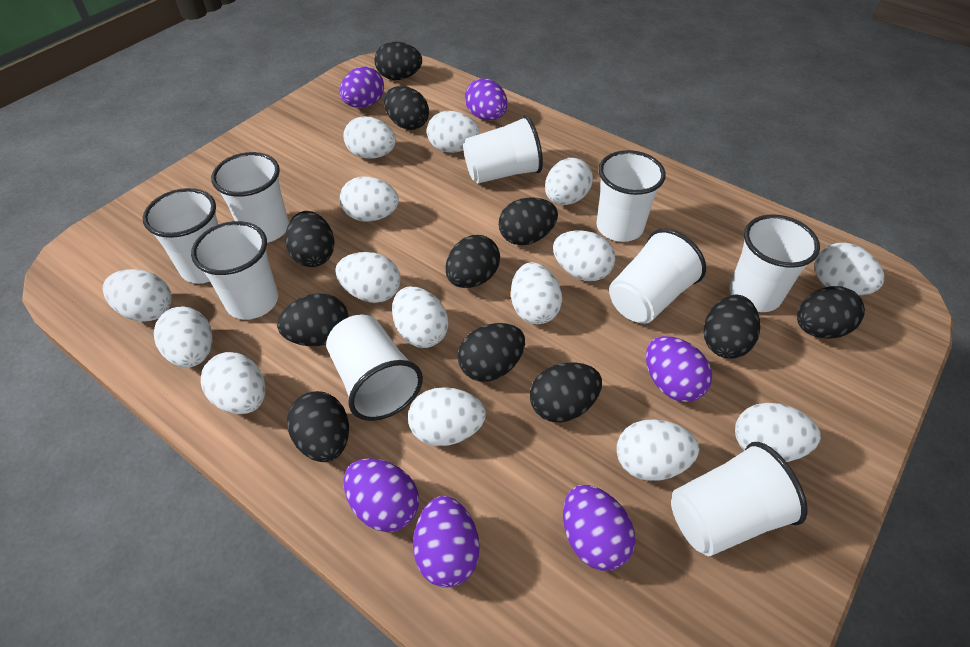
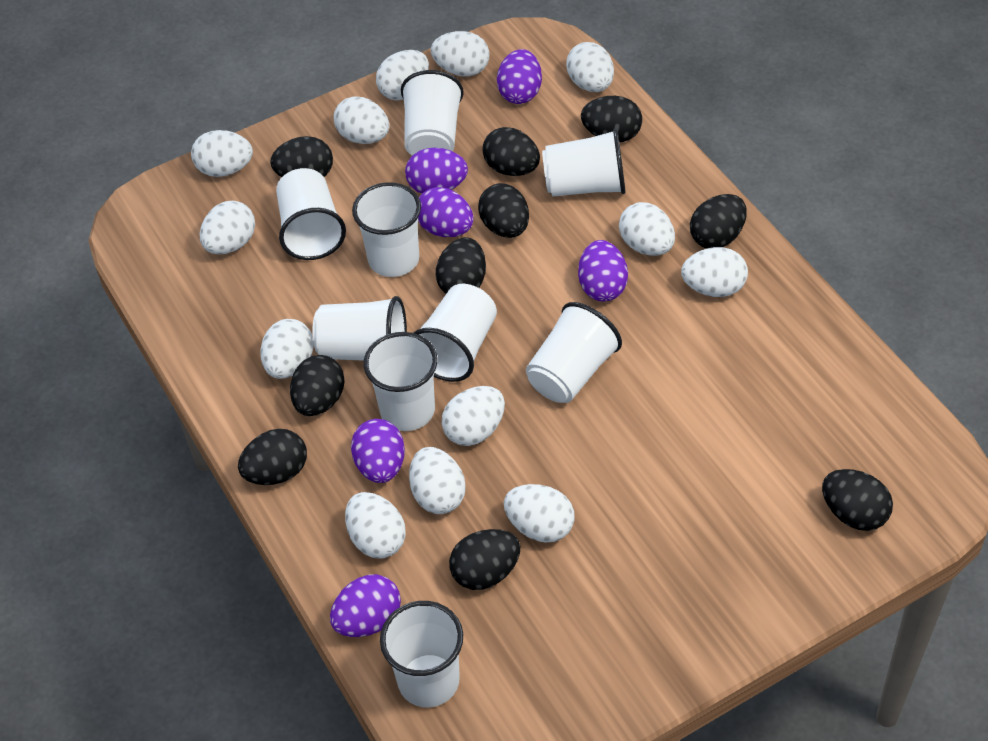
black egg: 11 -> 10
white egg: 15 -> 13

